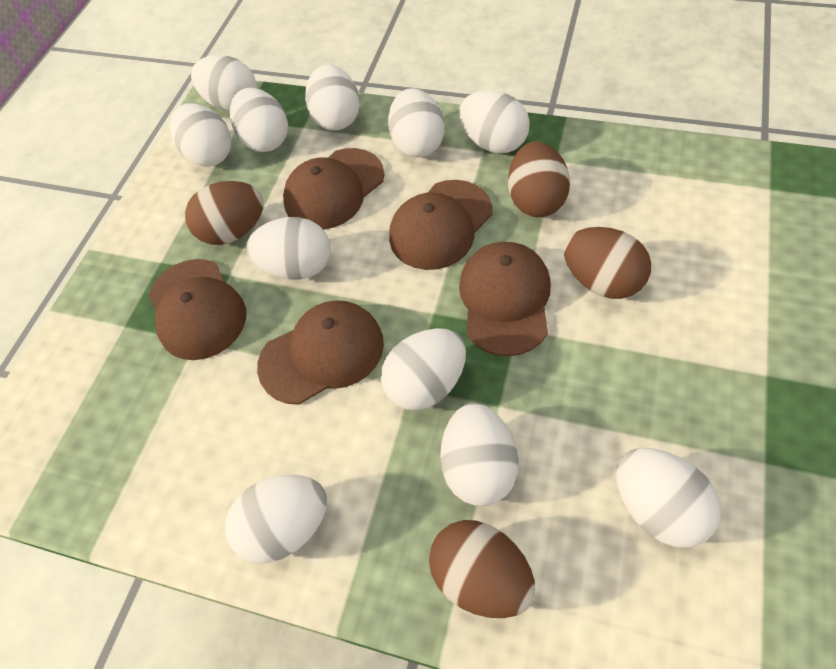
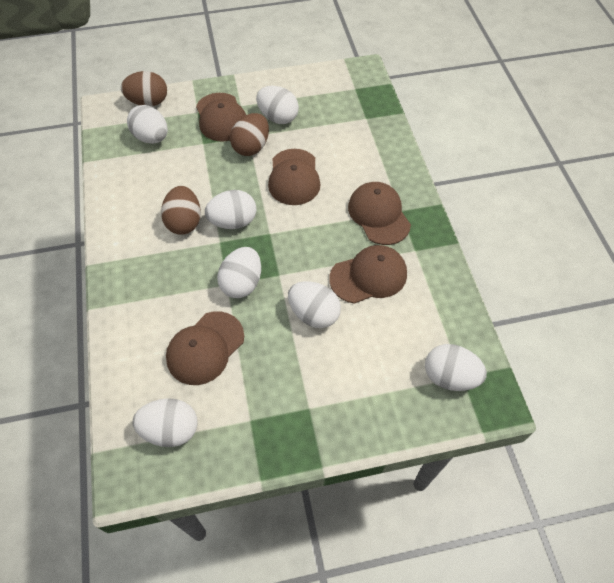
brown egg: 4 -> 3
white egg: 11 -> 7

